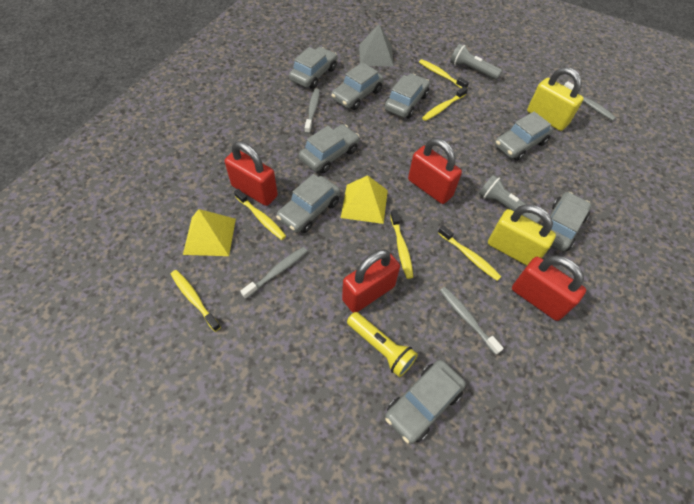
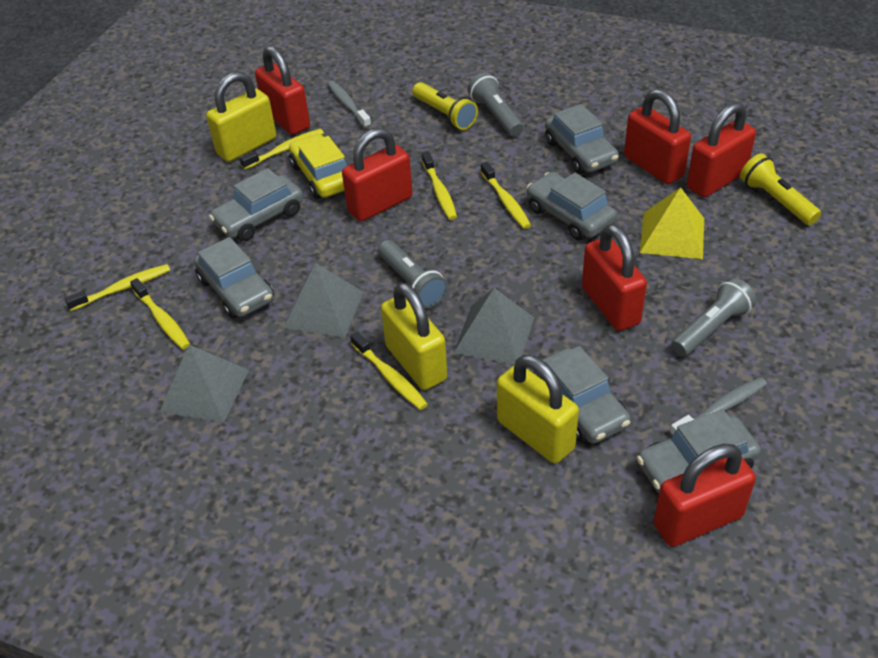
grey car: 8 -> 6
grey flashlight: 2 -> 3
grey pyramid: 1 -> 3
grey toothbrush: 4 -> 2
red padlock: 4 -> 6
yellow car: 0 -> 1
yellow flashlight: 1 -> 2
yellow padlock: 2 -> 3
yellow pyramid: 2 -> 1

